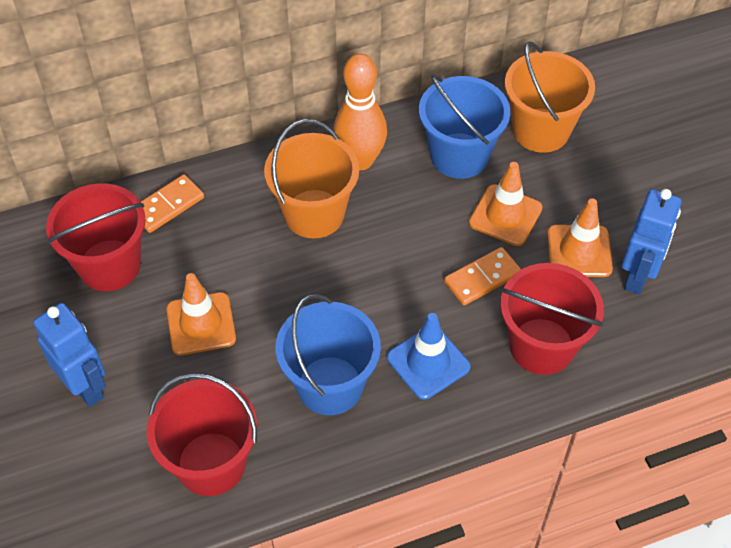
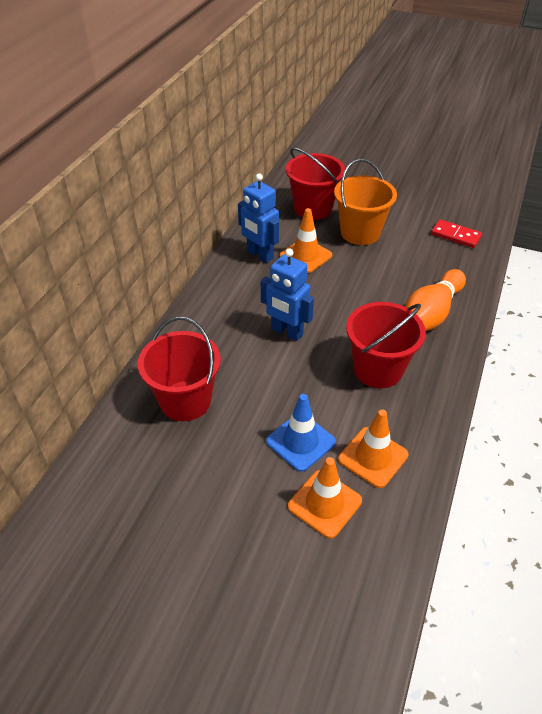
blue bucket: 2 -> 0
orange bucket: 2 -> 1
orange domino: 2 -> 0
red domino: 0 -> 1

